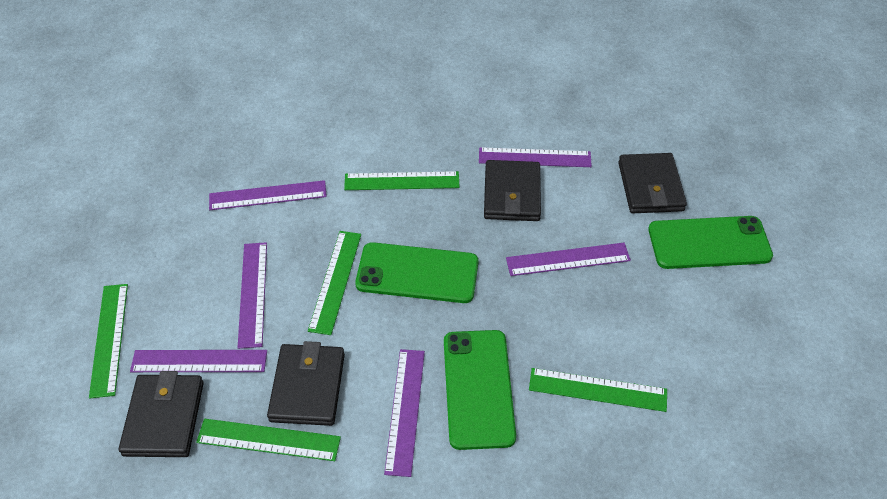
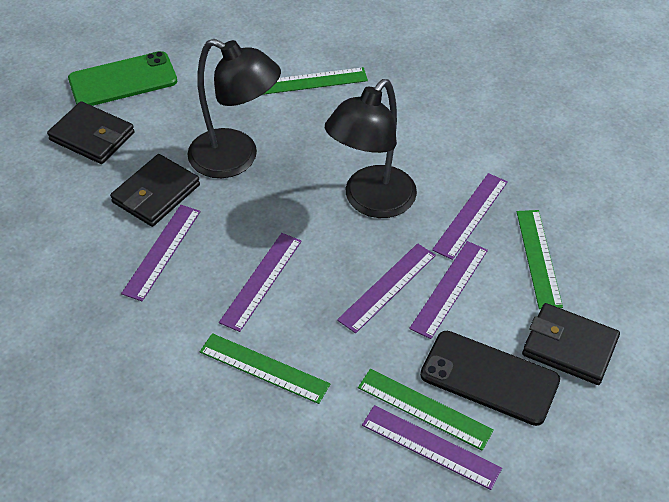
black lamp: 0 -> 2
black phone: 0 -> 1
black wallet: 4 -> 3
green phone: 3 -> 1
green ruler: 5 -> 4

